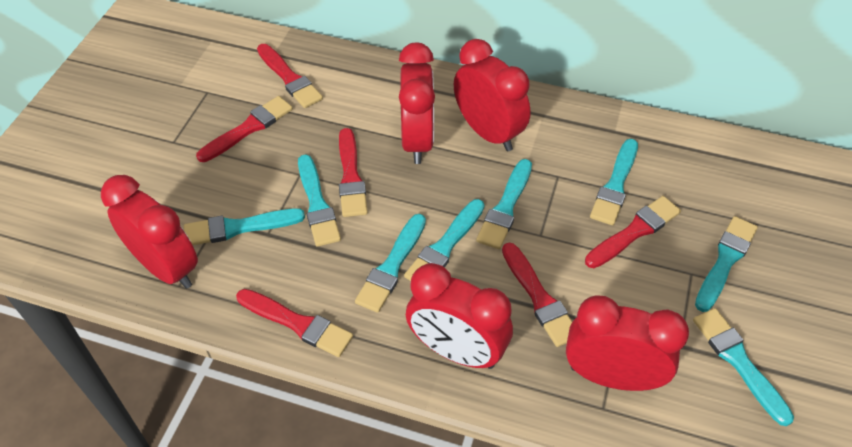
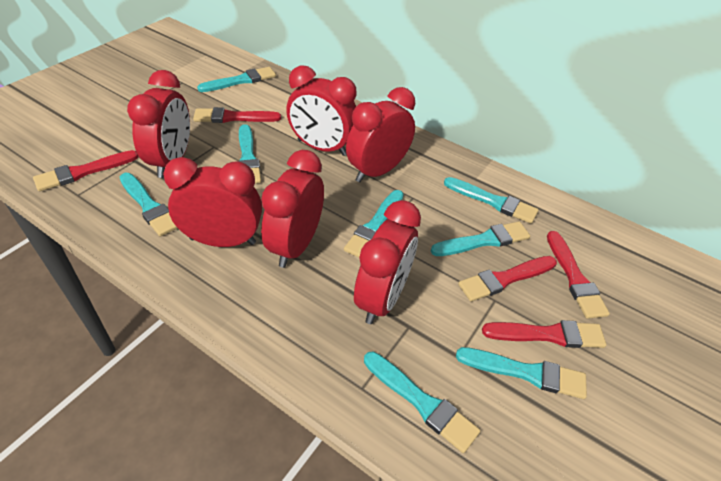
red brush: 6 -> 5
red clock: 5 -> 6

